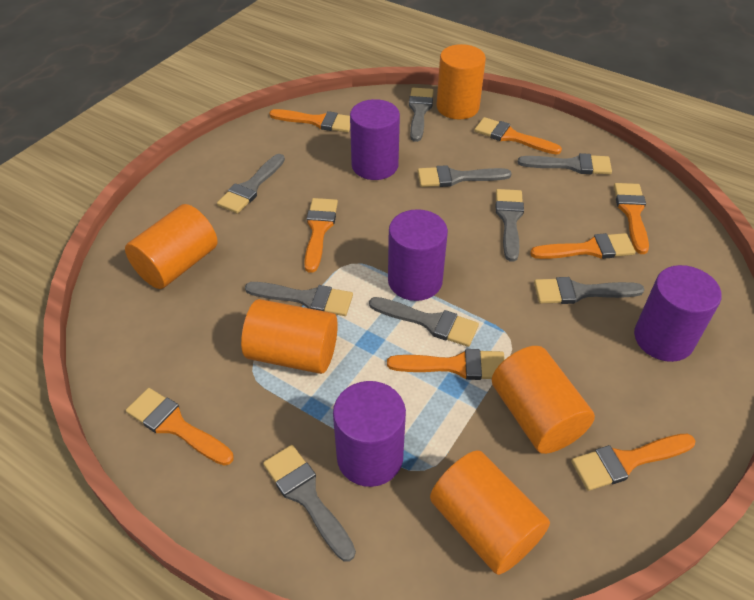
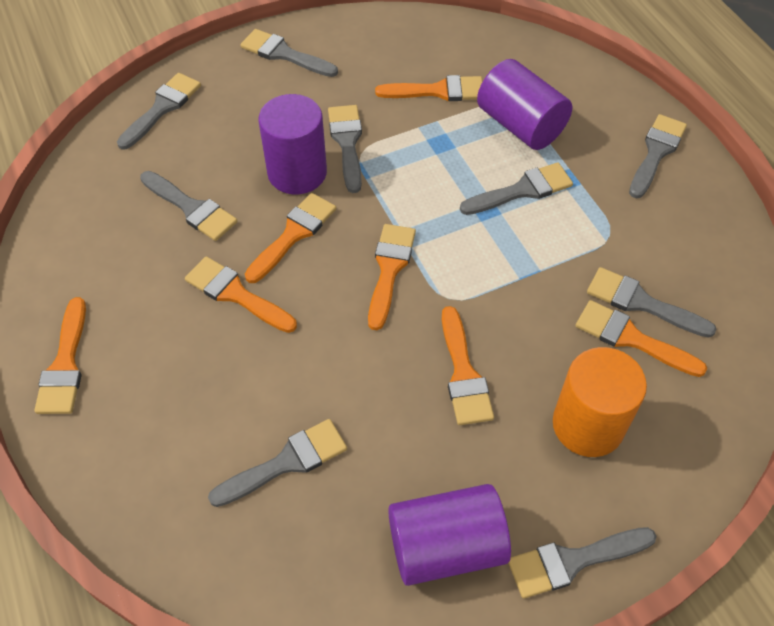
orange brush: 8 -> 7
orange cylinder: 5 -> 1
purple cylinder: 4 -> 3

